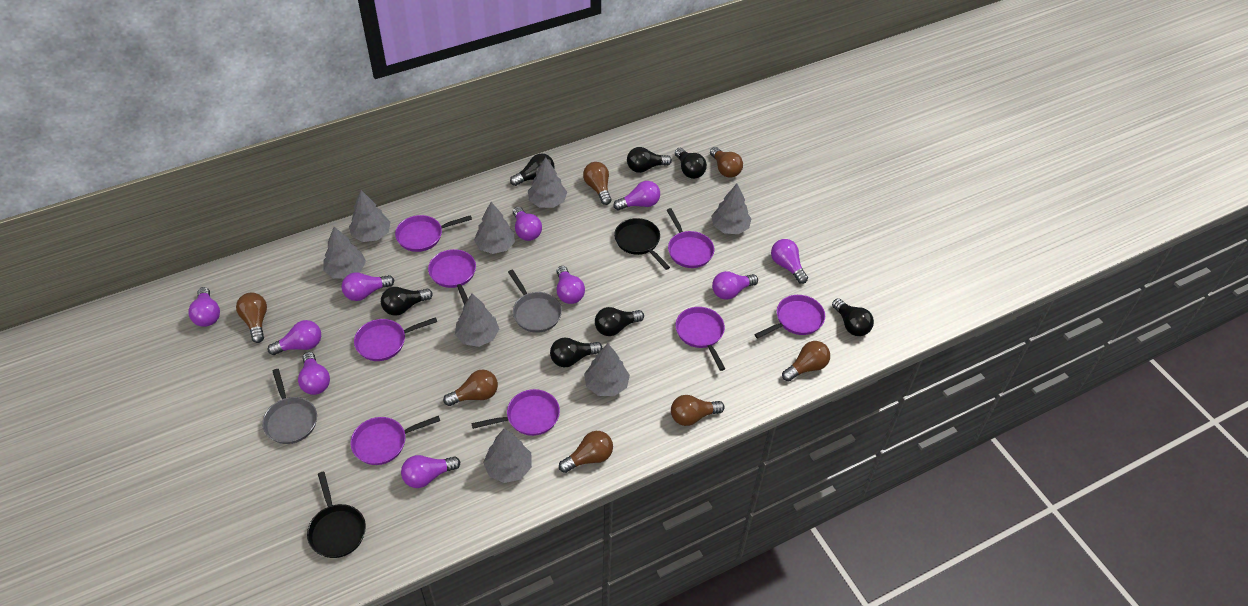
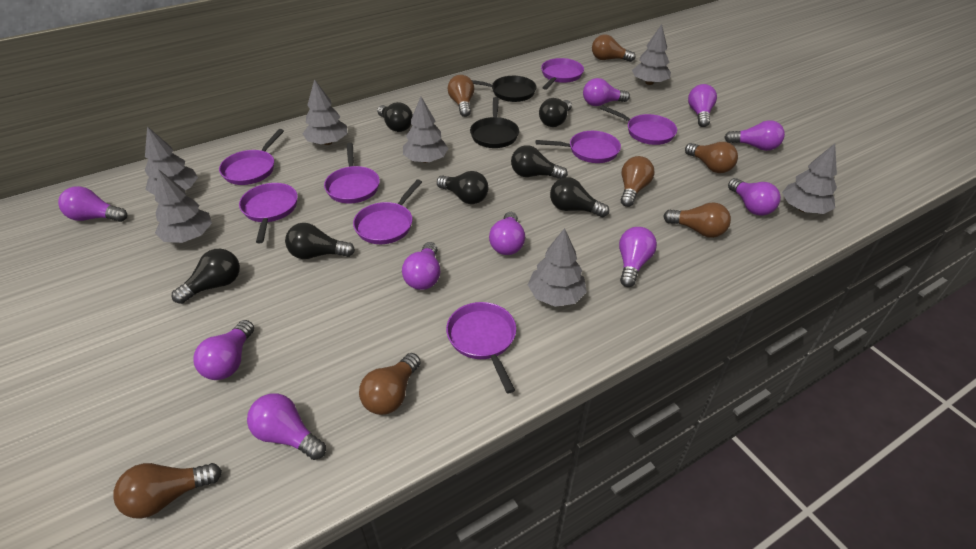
grey pan: 2 -> 0
grey tree: 8 -> 7

